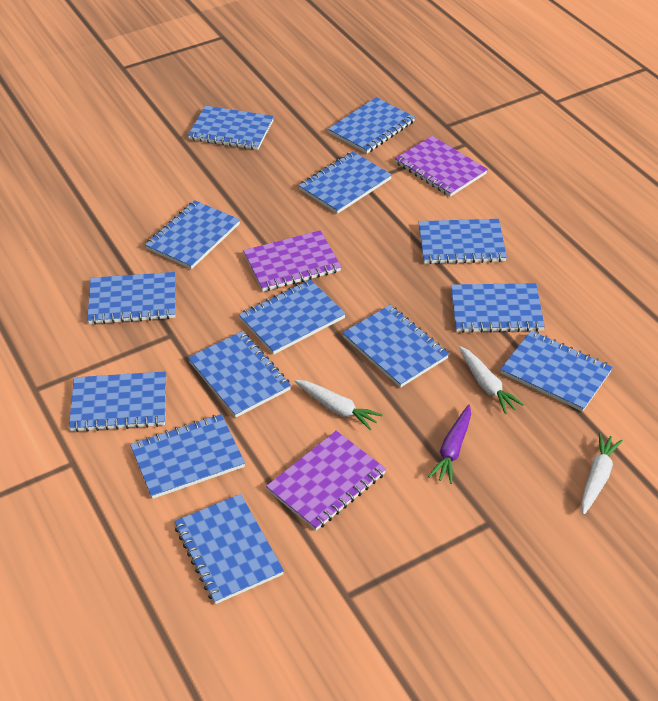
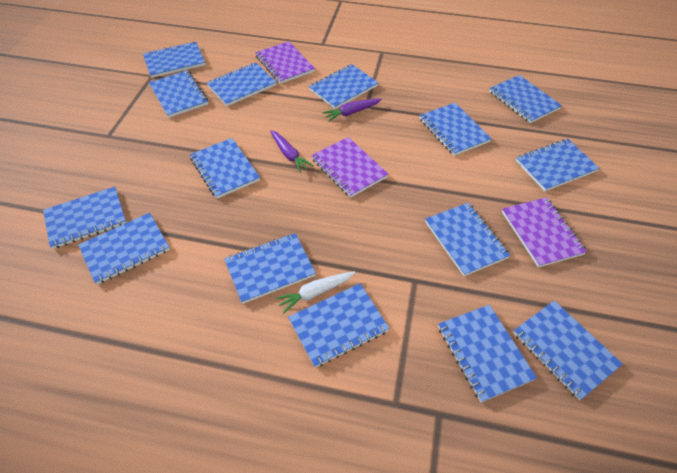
blue notebook: 14 -> 15
purple carrot: 1 -> 2
white carrot: 3 -> 1

